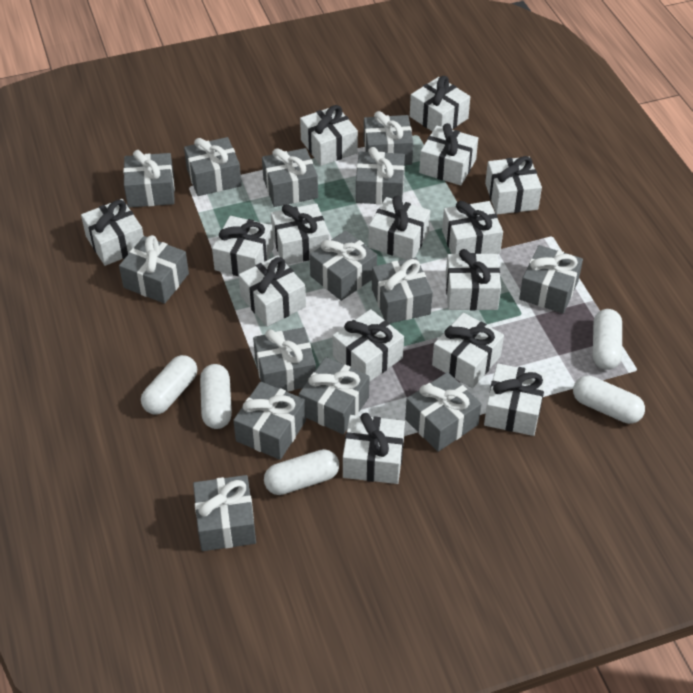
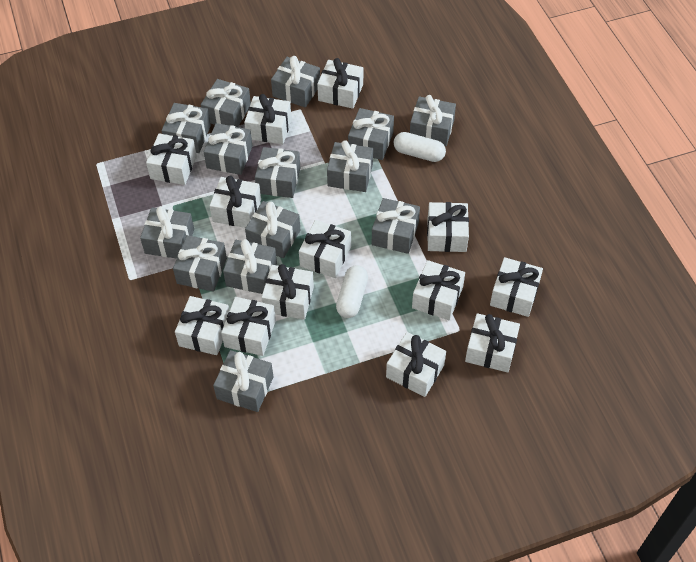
white capsule: 5 -> 2
white gift: 15 -> 13

